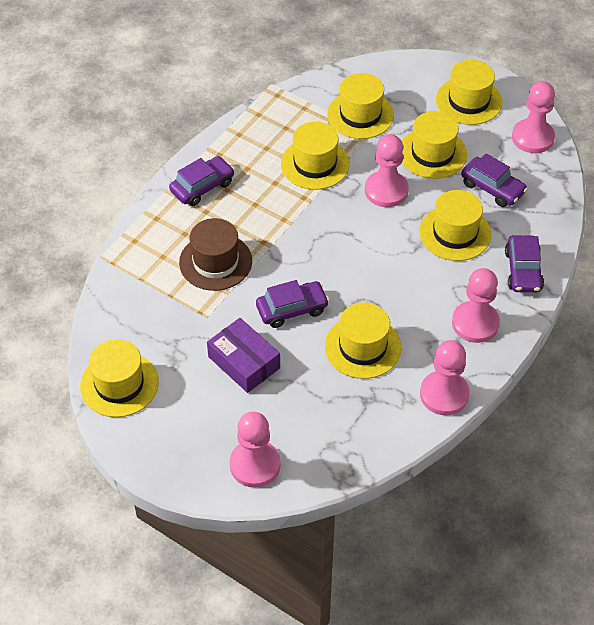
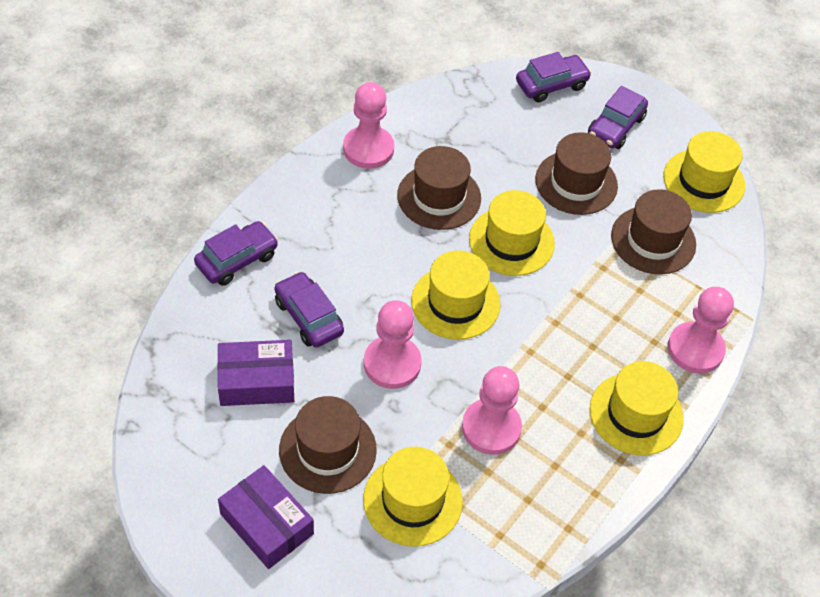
brown hat: 1 -> 4
pink pawn: 5 -> 4
purple box: 1 -> 2
yellow hat: 7 -> 5

